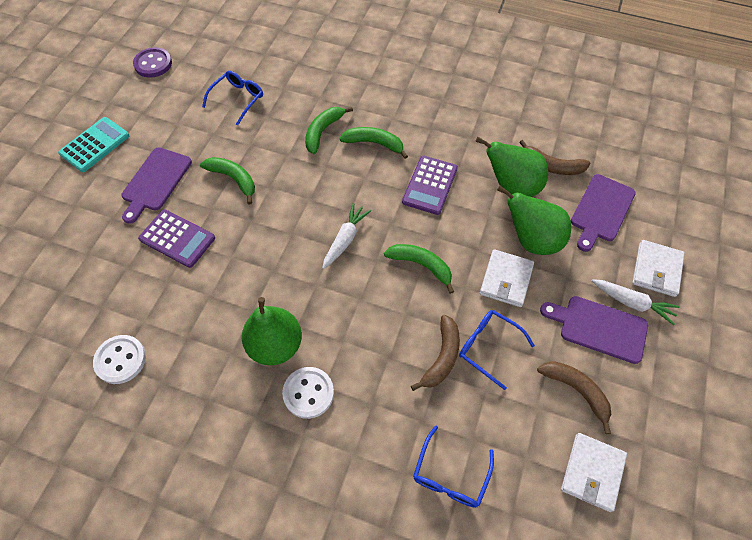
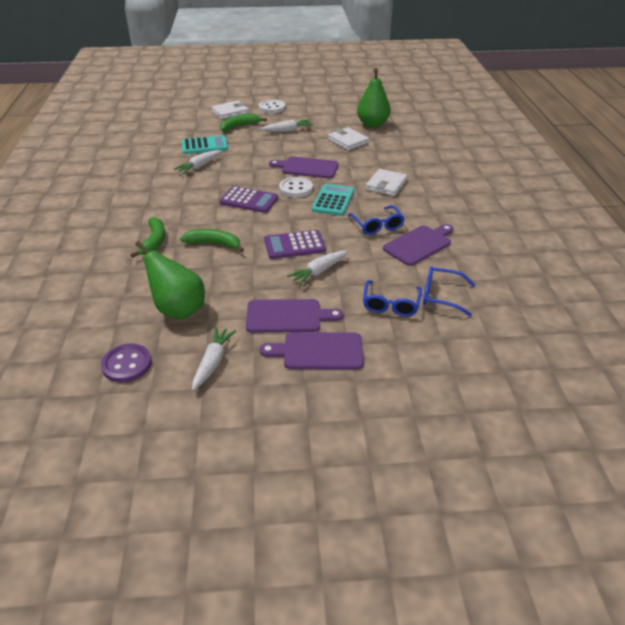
brown banana: 3 -> 0
green banana: 4 -> 3
green pear: 3 -> 2
purple cutting board: 3 -> 4
turquoise calculator: 1 -> 2
white carrot: 2 -> 4

